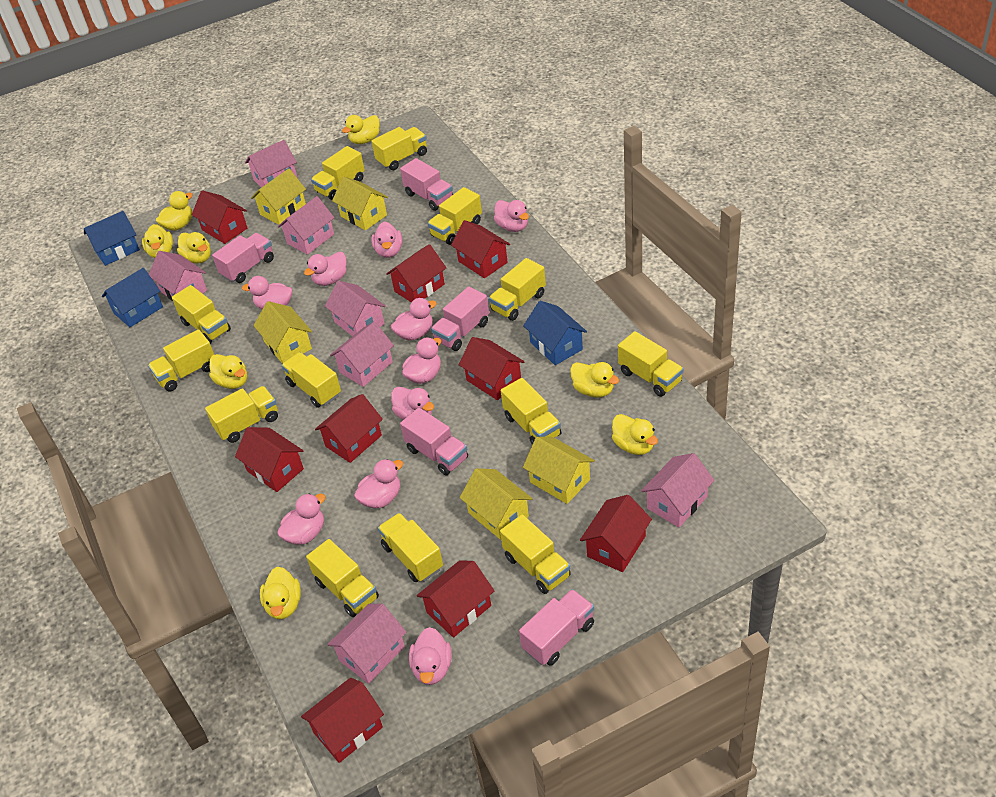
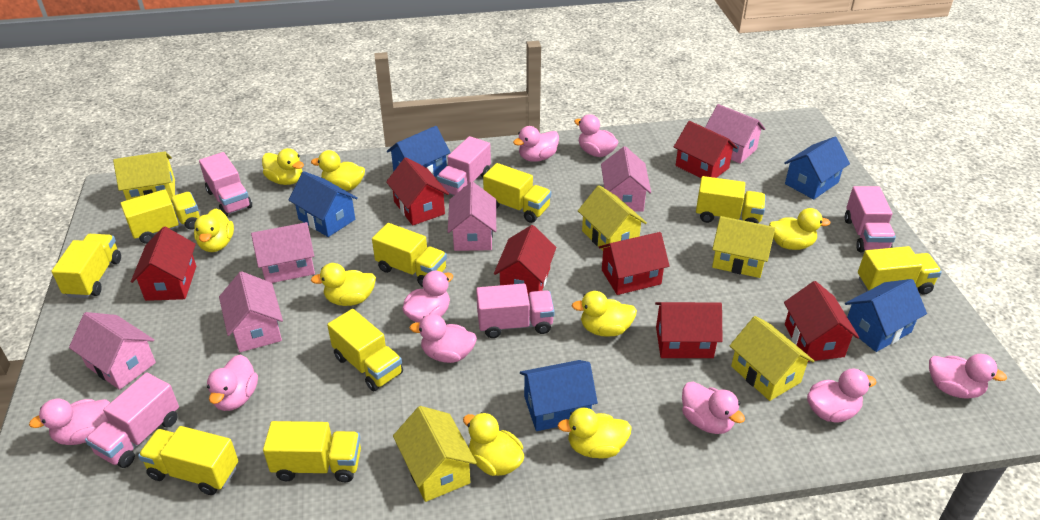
blue house: 3 -> 5
pink duck: 10 -> 9
pink house: 7 -> 6
red house: 9 -> 7
yellow truck: 13 -> 9

